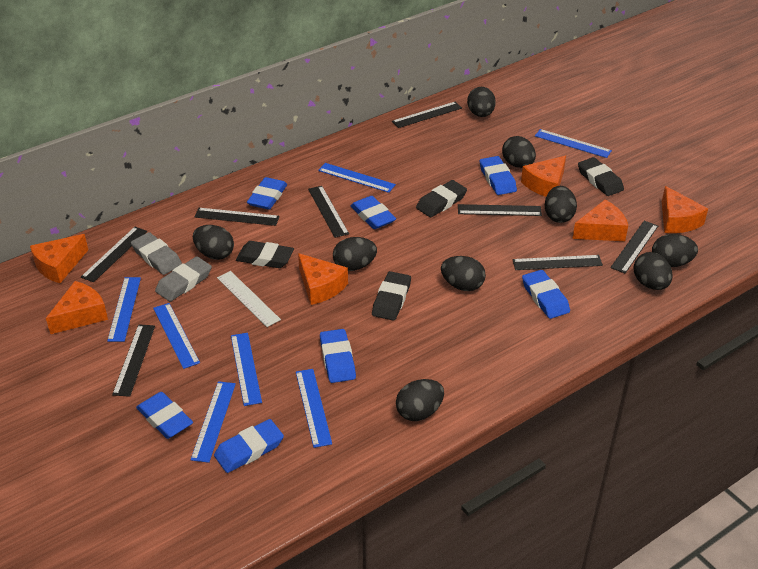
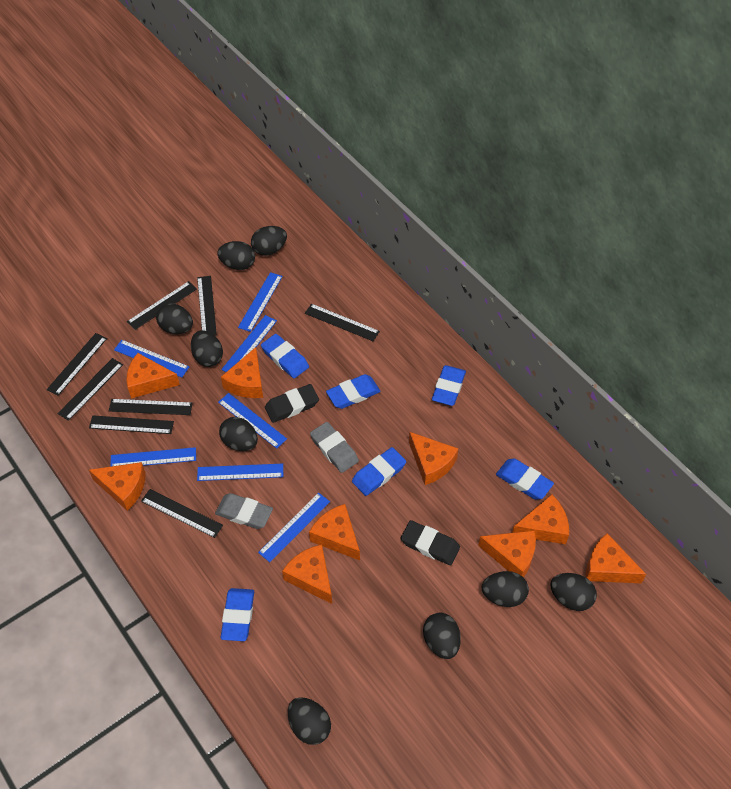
black eraser: 4 -> 2
blue eraser: 7 -> 6
orange cheese: 6 -> 9
white ruler: 1 -> 0

